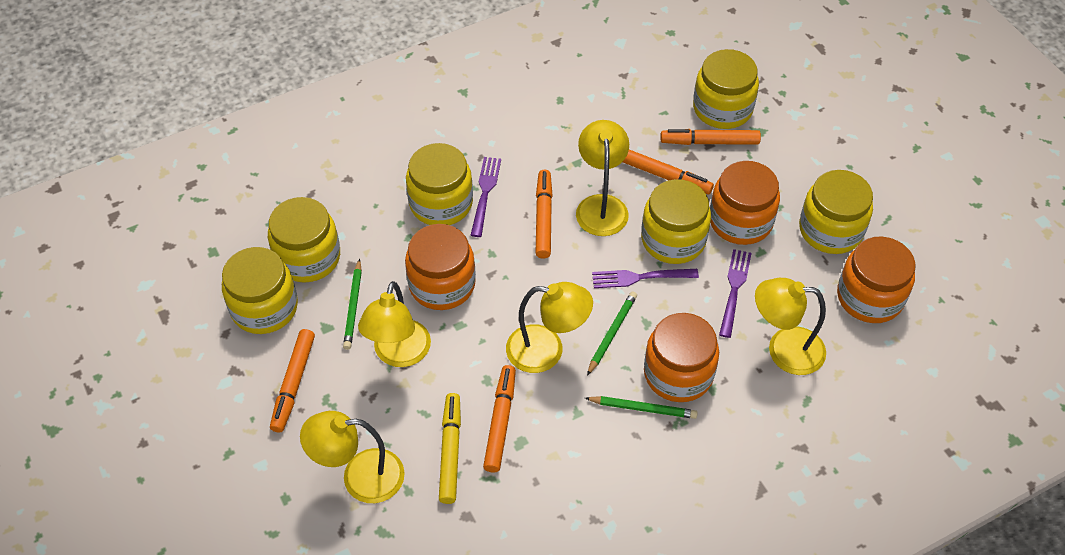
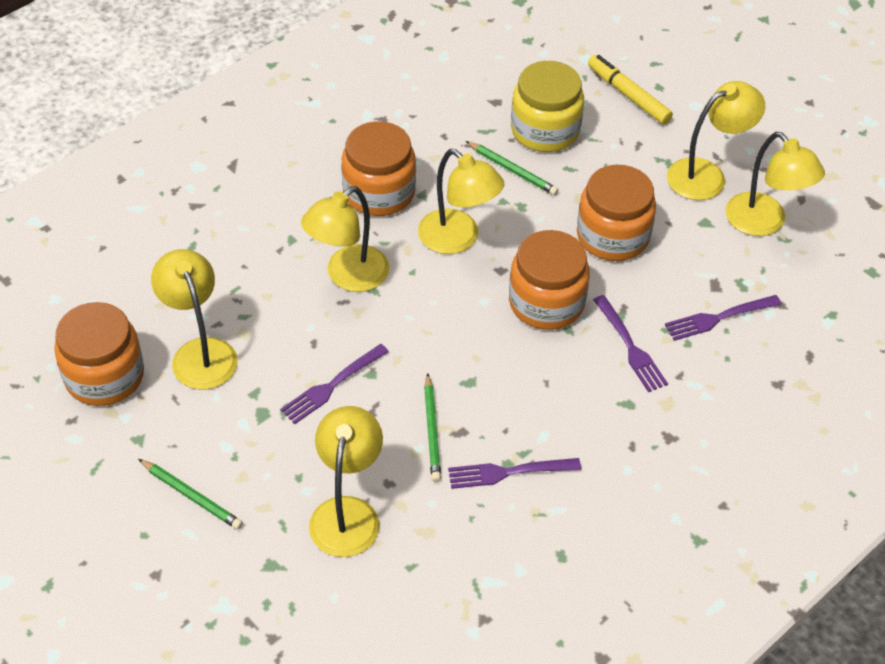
orange marker: 5 -> 0
purple fork: 3 -> 4
yellow jar: 6 -> 1
yellow lamp: 5 -> 6

